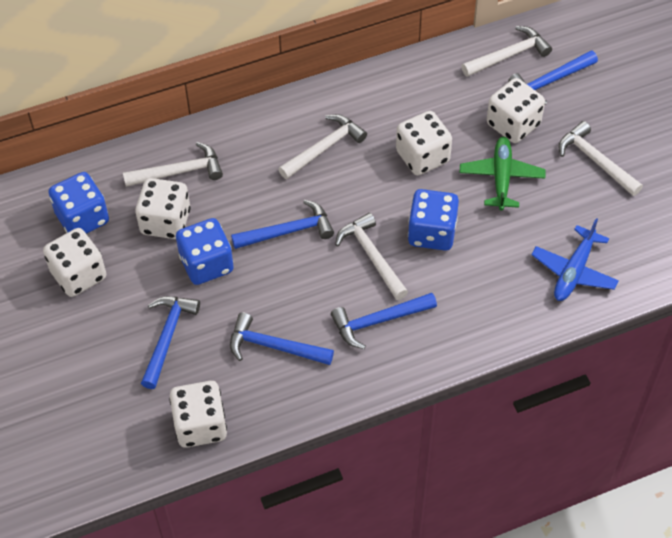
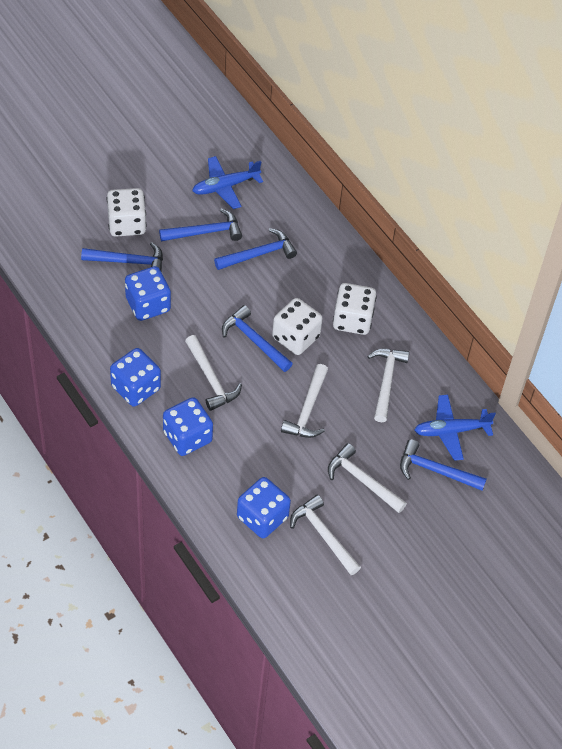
blue dice: 3 -> 4
blue plane: 1 -> 2
green plane: 1 -> 0
white dice: 5 -> 3

